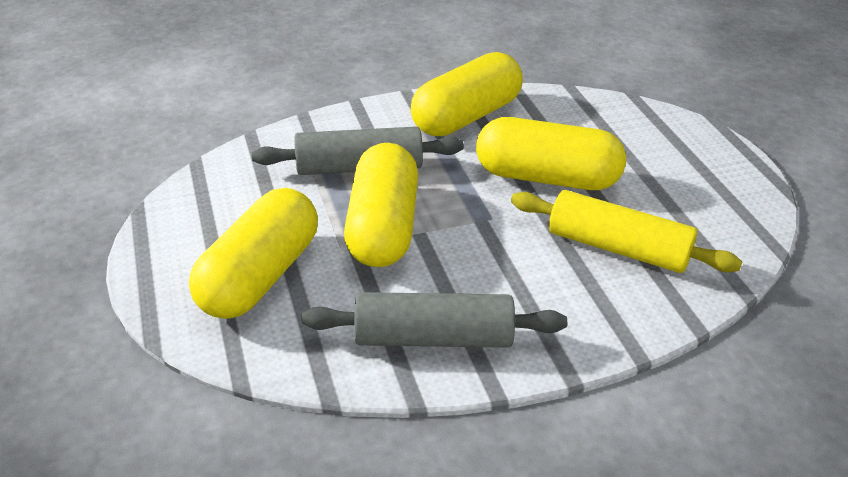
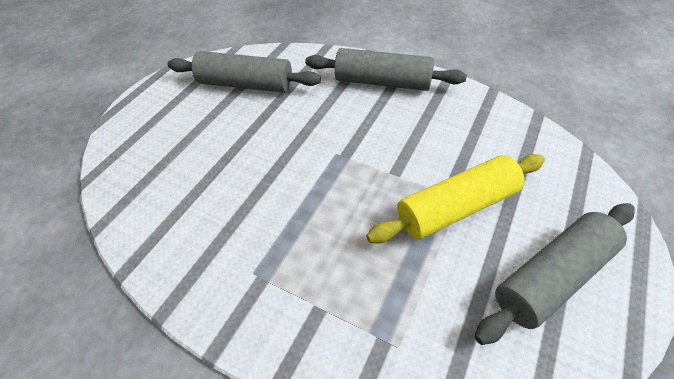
grey rolling pin: 2 -> 3
yellow capsule: 4 -> 0

